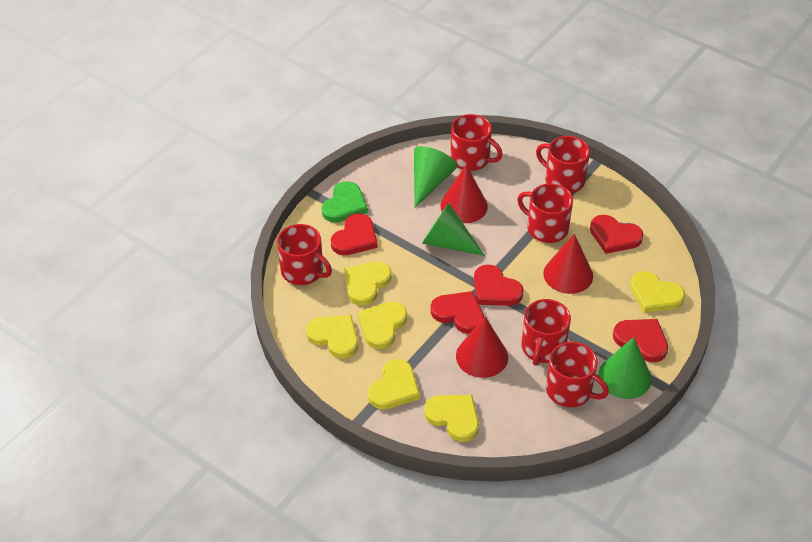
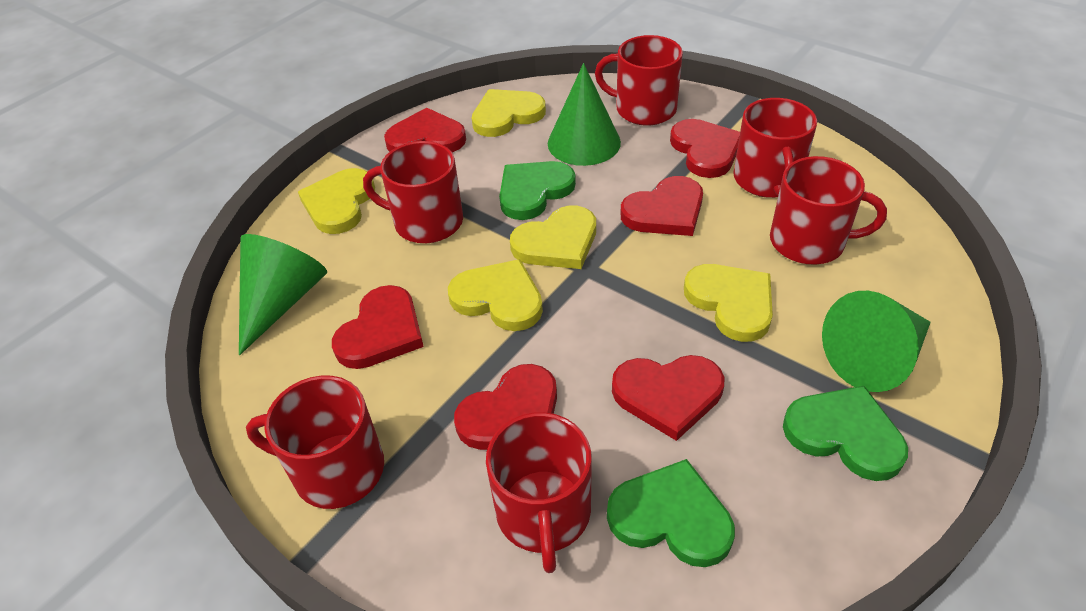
green heart: 1 -> 3
red cone: 3 -> 0
red heart: 5 -> 6
yellow heart: 6 -> 5

